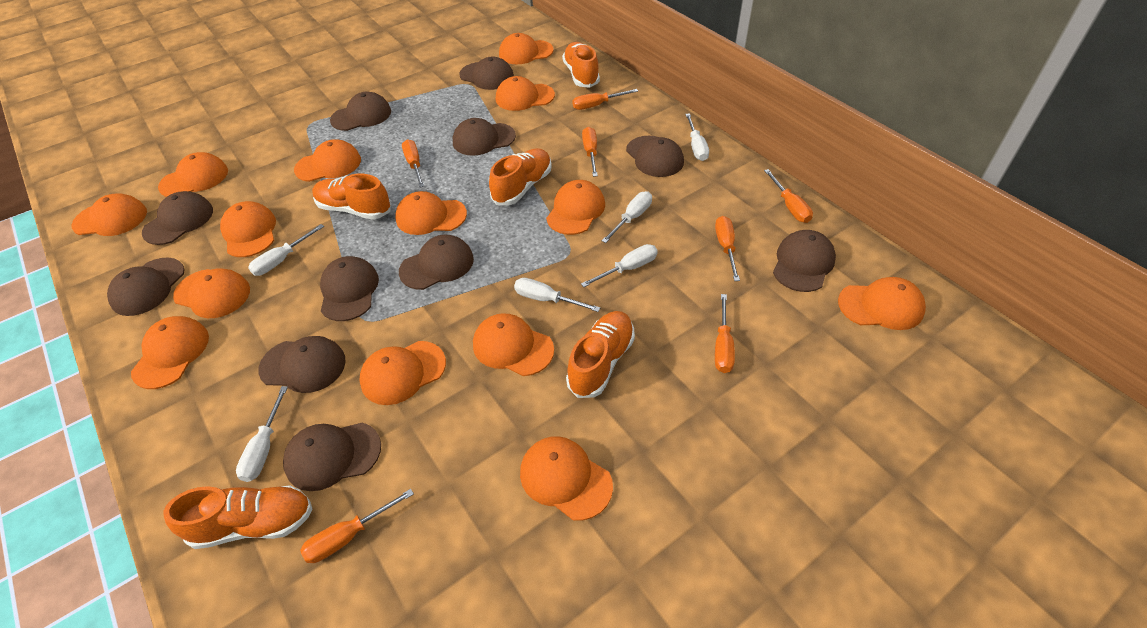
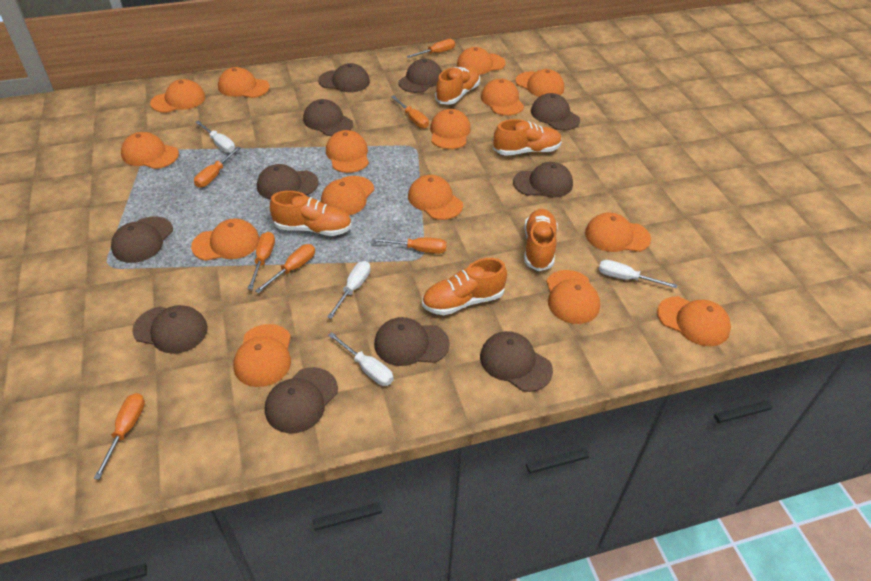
orange cap: 14 -> 15
white screwdriver: 6 -> 4

